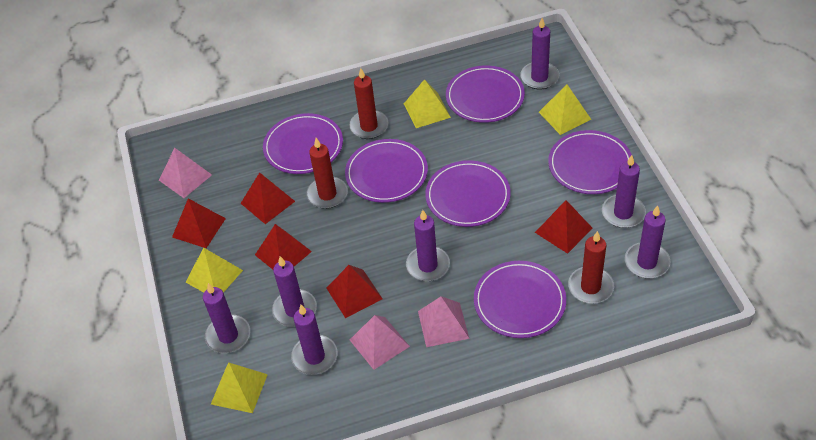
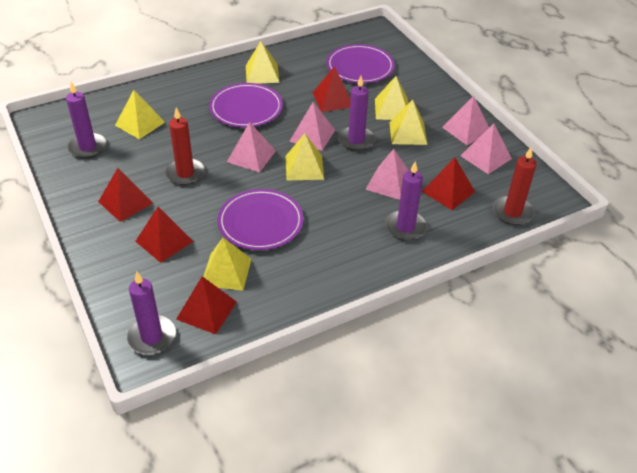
pink pyramid: 3 -> 5
purple candle: 7 -> 4
purple plate: 6 -> 3
red candle: 3 -> 2
yellow pyramid: 4 -> 6

